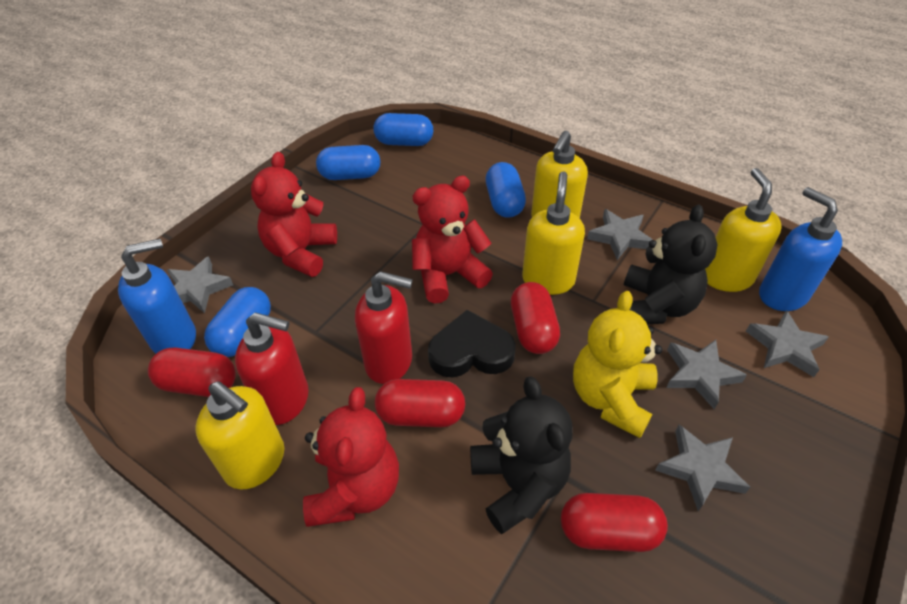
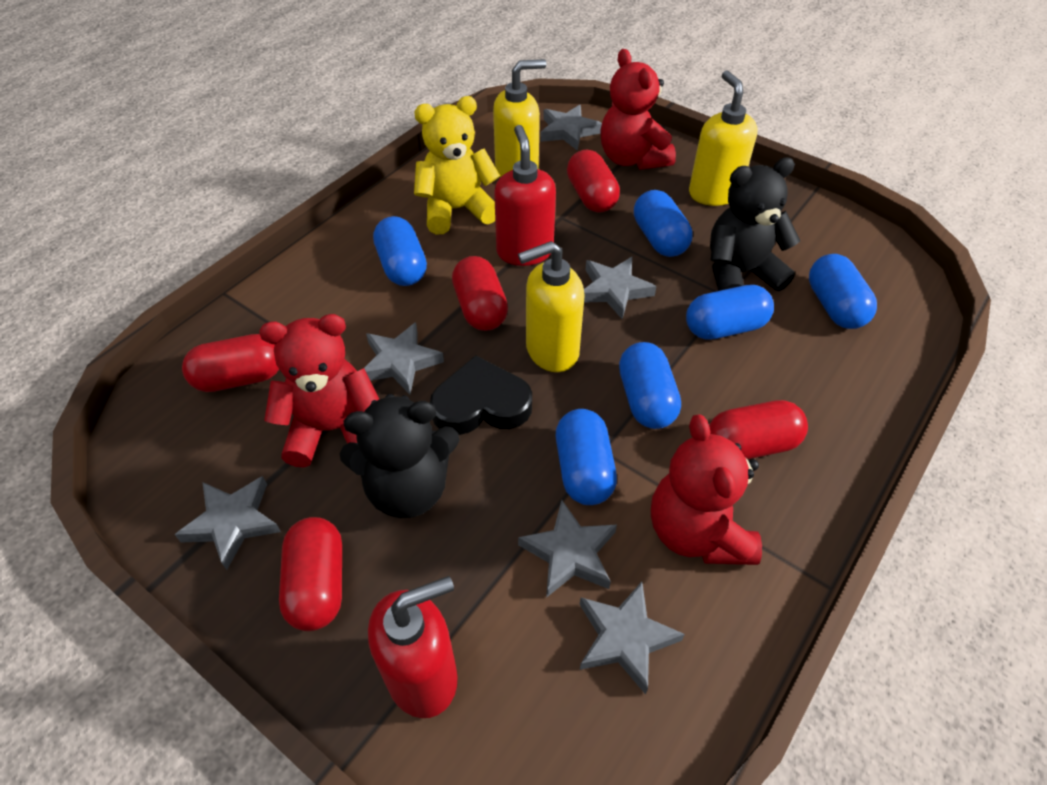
blue capsule: 4 -> 6
blue soap dispenser: 2 -> 0
grey star: 5 -> 6
red capsule: 4 -> 5
yellow soap dispenser: 4 -> 3

